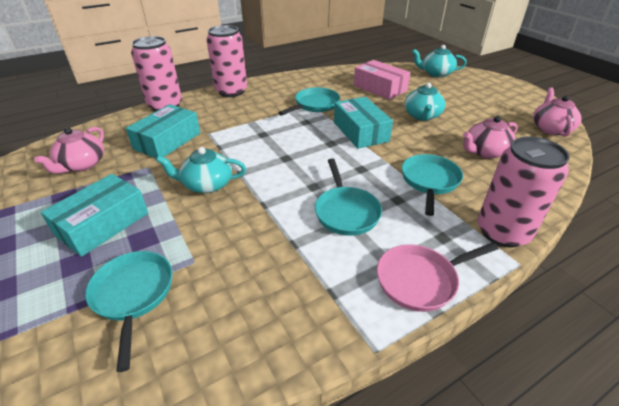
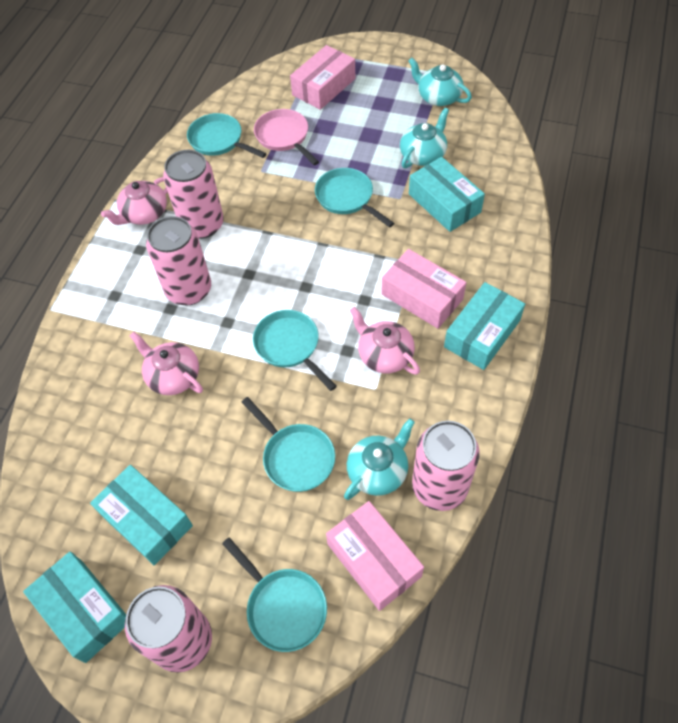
pink box: 1 -> 3
pink can: 3 -> 4
turquoise box: 3 -> 4
turquoise pan: 4 -> 5

